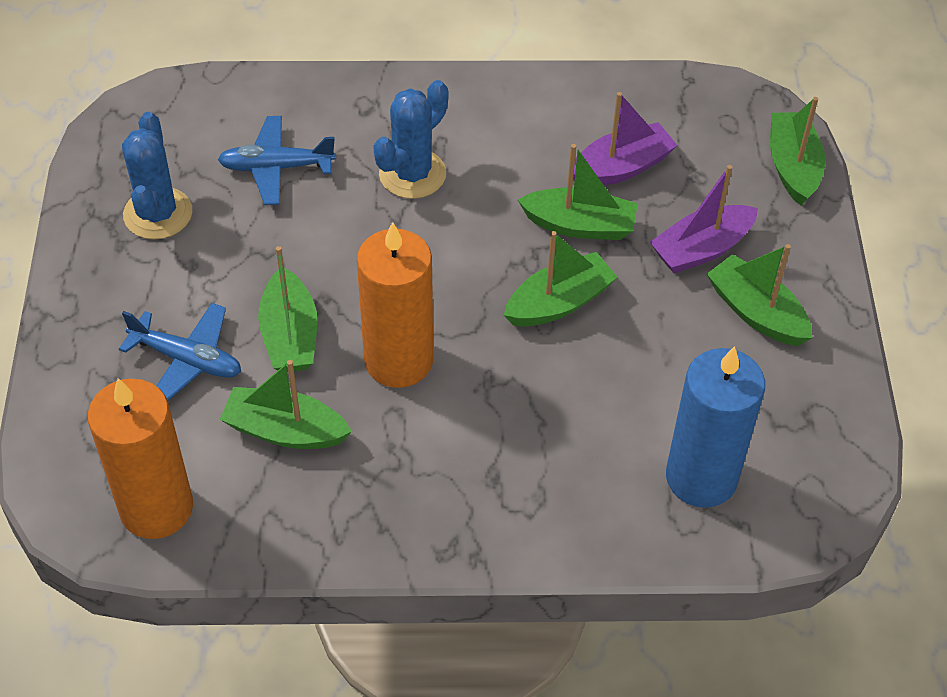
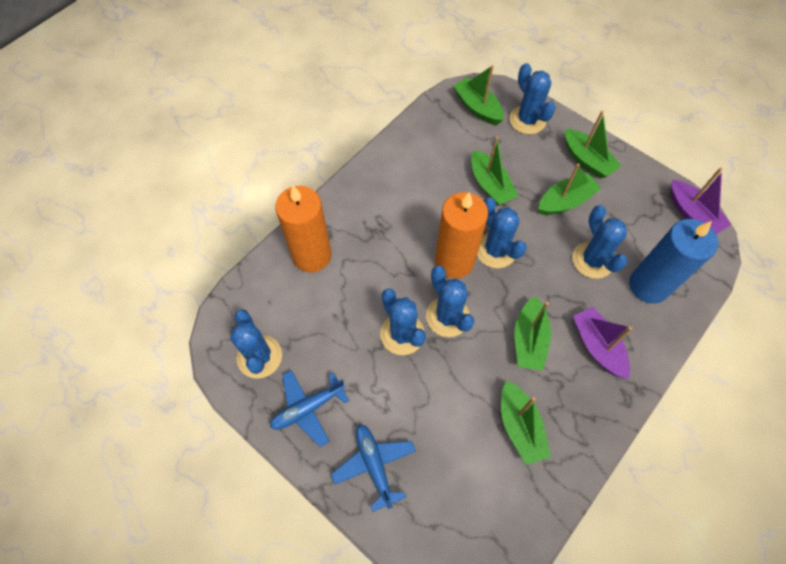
blue cactus: 2 -> 6

